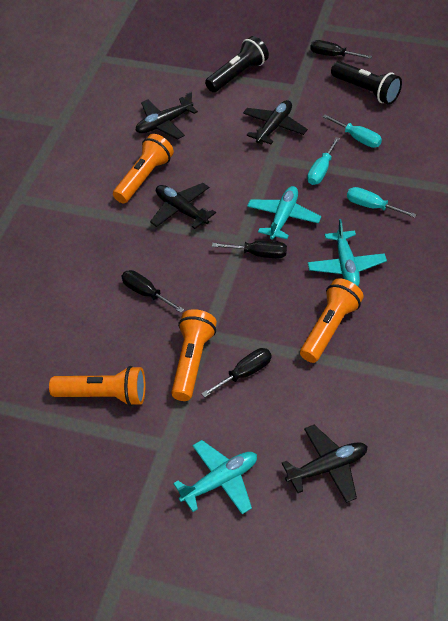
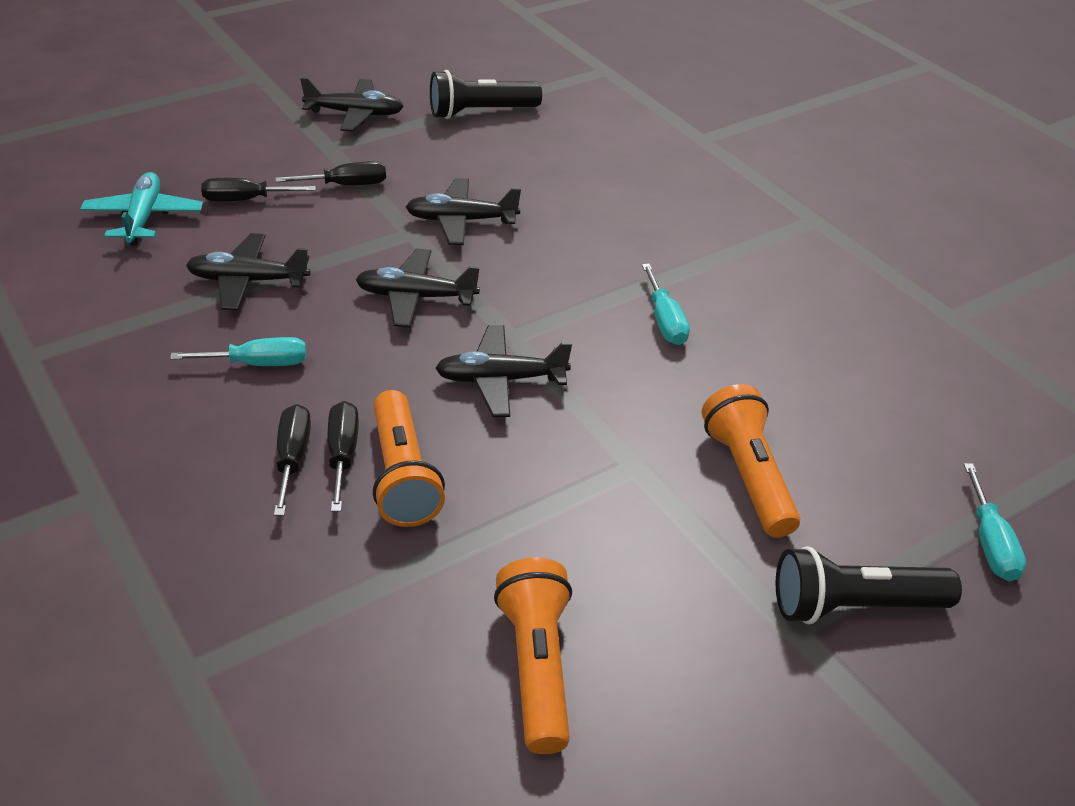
black plane: 4 -> 5
orange flashlight: 4 -> 3
turquoise plane: 3 -> 1

